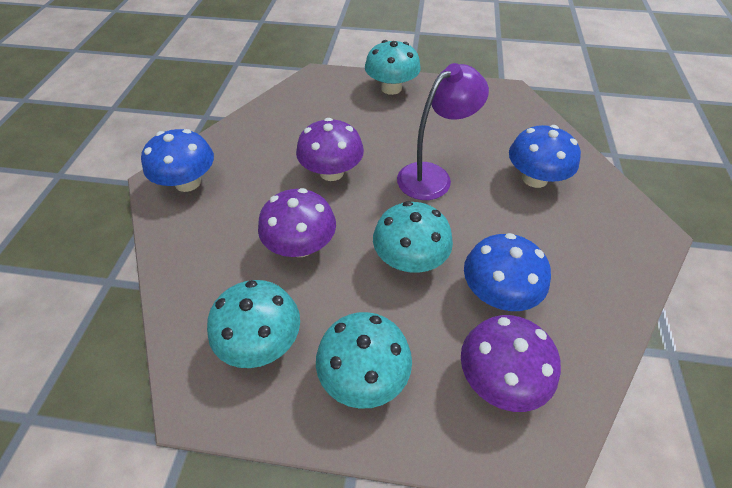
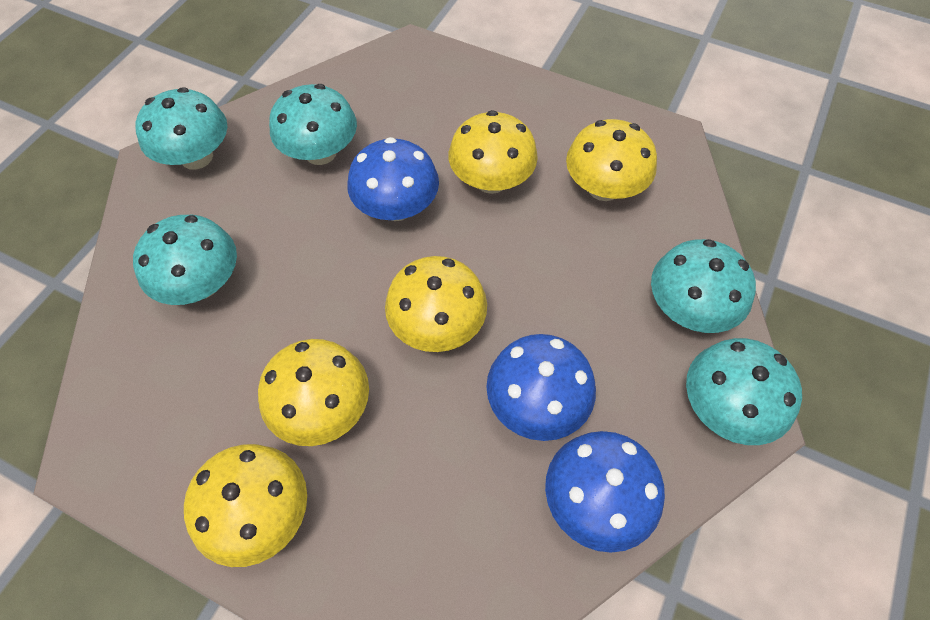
purple lamp: 1 -> 0
purple mushroom: 3 -> 0
turquoise mushroom: 4 -> 5
yellow mushroom: 0 -> 5

